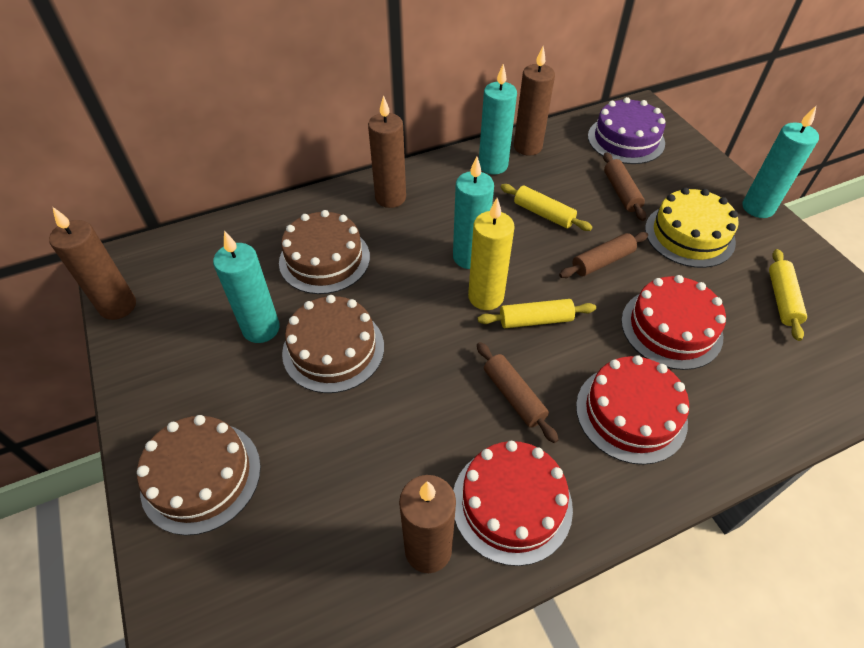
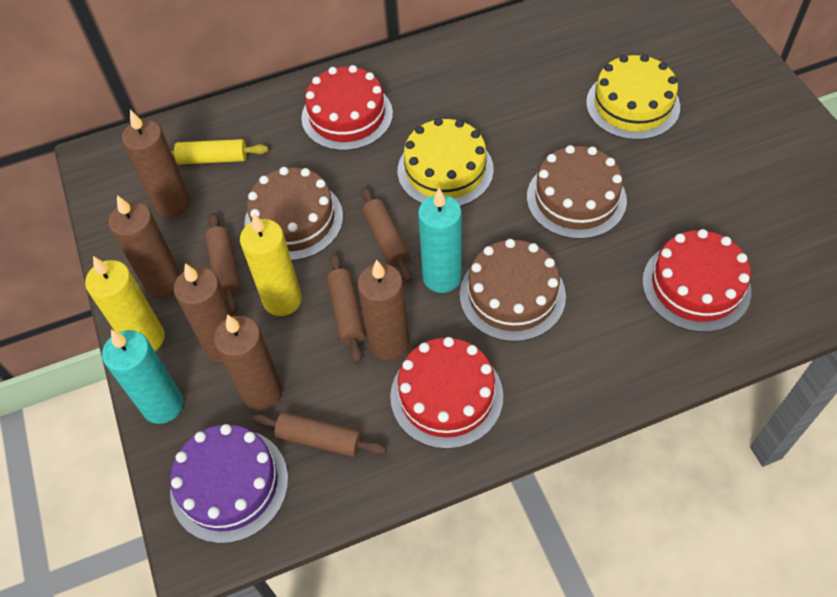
brown candle: 4 -> 5
brown rolling pin: 3 -> 4
turquoise candle: 4 -> 2
yellow cake: 1 -> 2
yellow candle: 1 -> 2
yellow rolling pin: 3 -> 1

